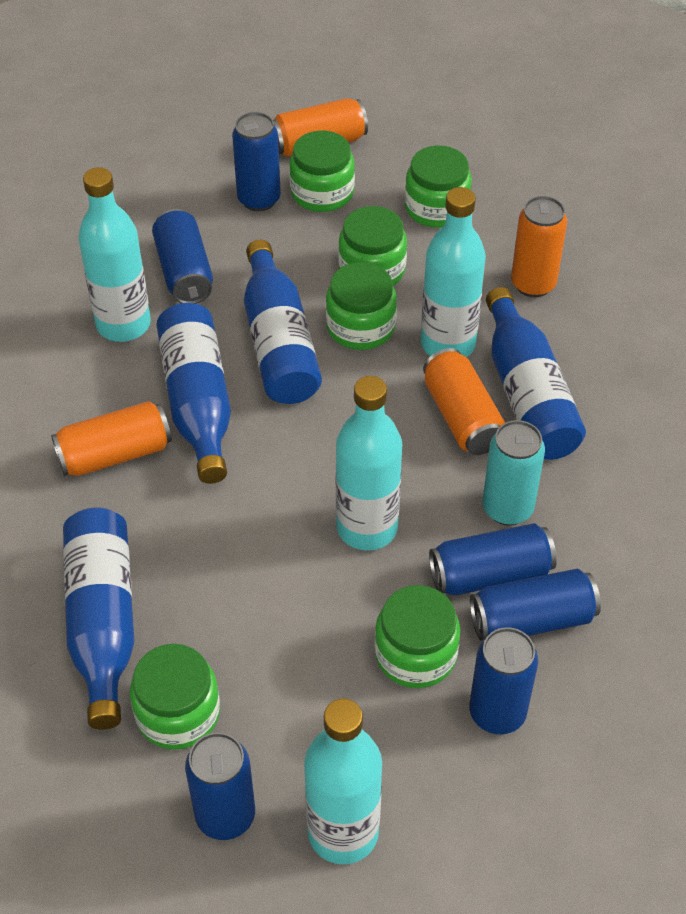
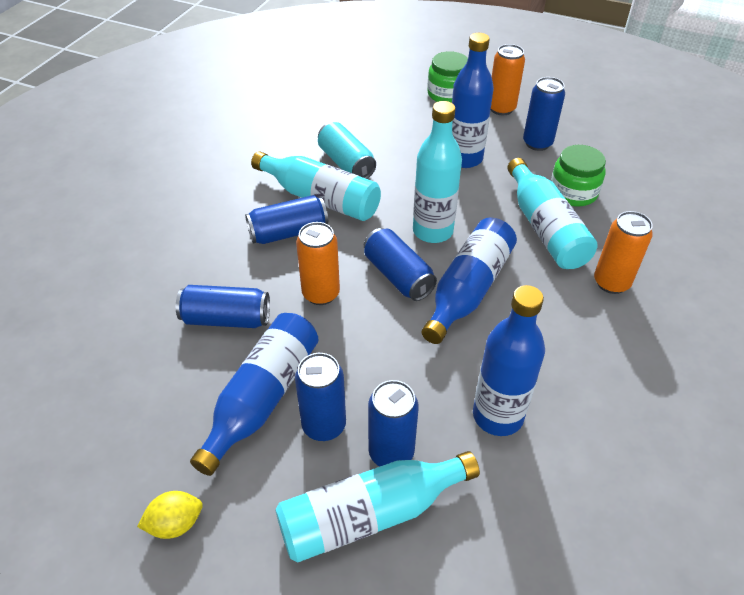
green jar: 6 -> 2
orange can: 4 -> 3
yellow lemon: 0 -> 1

